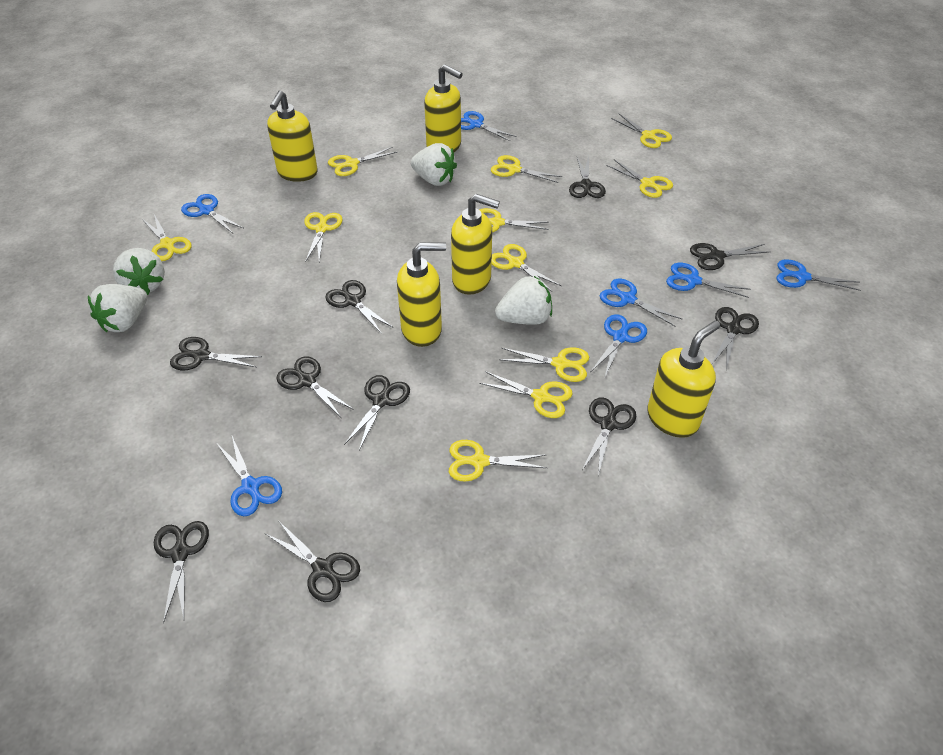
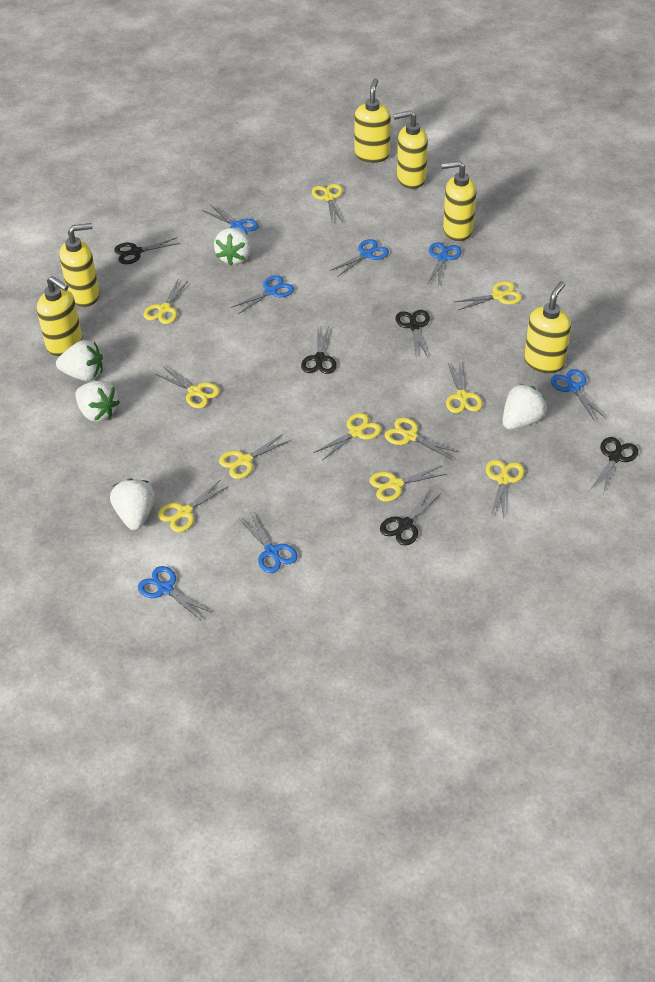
black scissors: 10 -> 5
white strawberry: 4 -> 5
yellow soap dispenser: 5 -> 6

